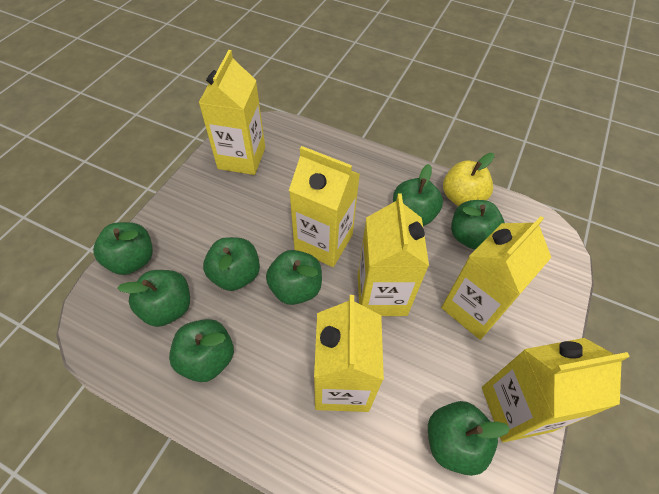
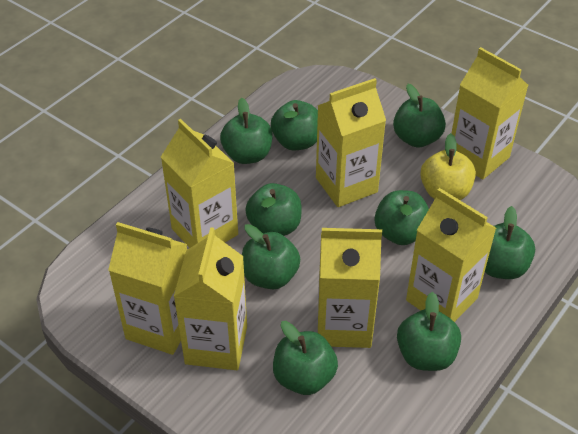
green apple: 8 -> 9
yellow carton: 6 -> 7

